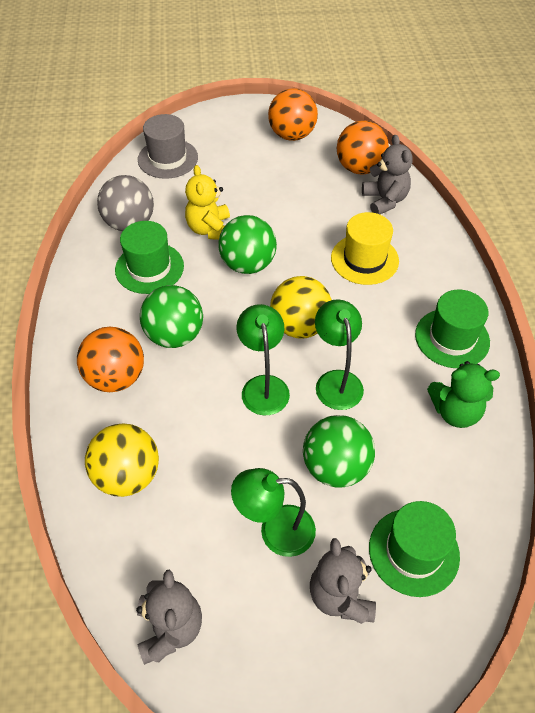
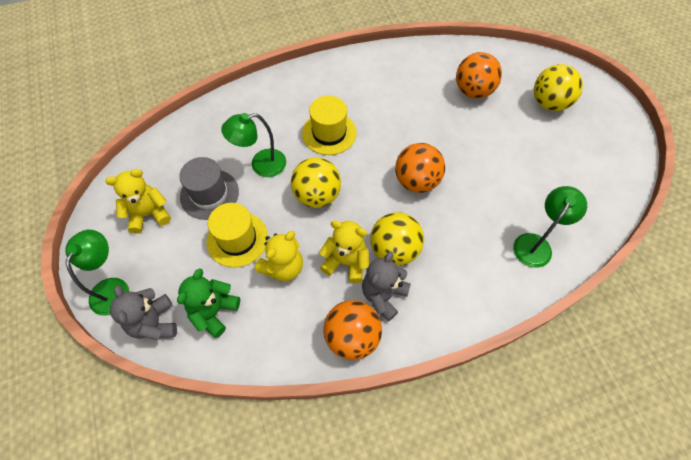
green ball: 3 -> 0
green hat: 3 -> 0
grey ball: 1 -> 0
grey teddy bear: 3 -> 2
yellow ball: 2 -> 3
yellow hat: 1 -> 2
yellow teddy bear: 1 -> 3

